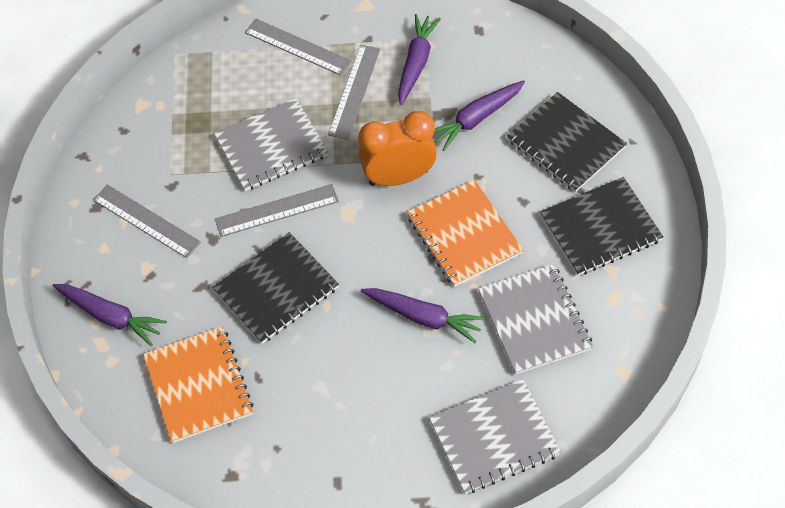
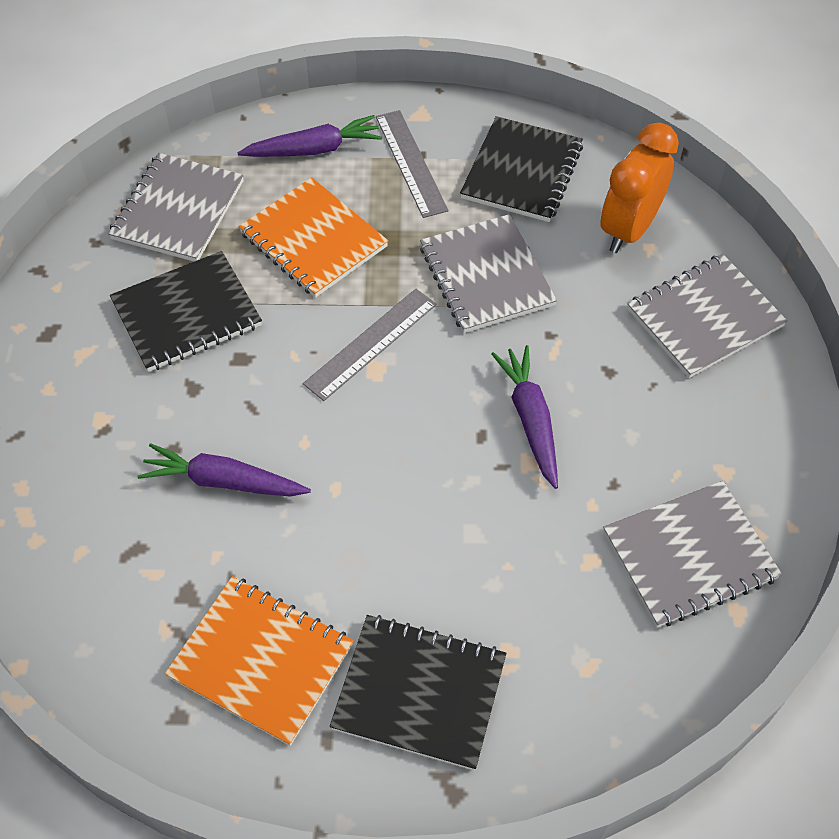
grey notebook: 3 -> 4
grey ruler: 4 -> 2
purple carrot: 4 -> 3

